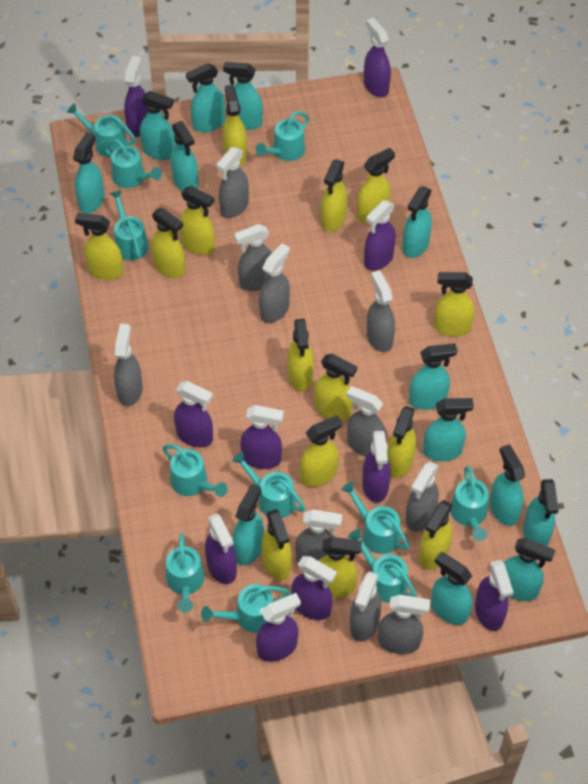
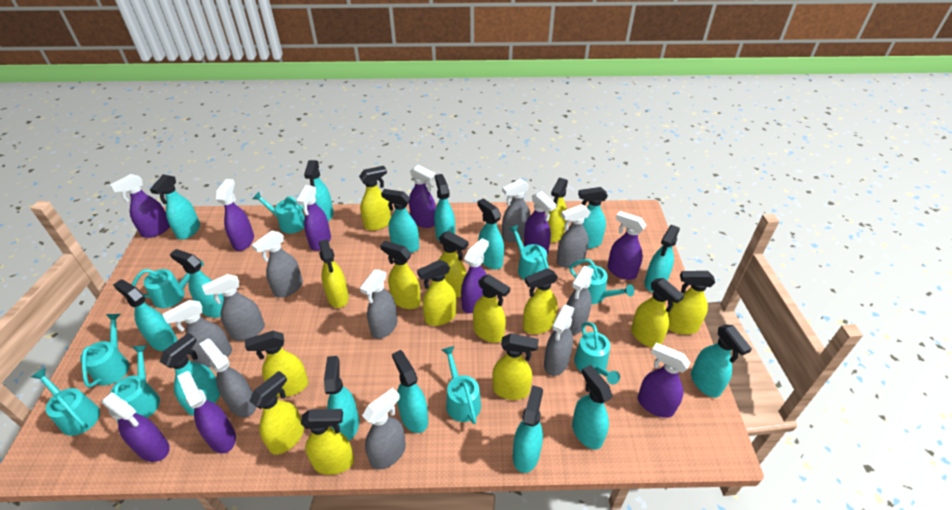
turquoise spray bottle: 13 -> 15
turquoise watering can: 11 -> 9

